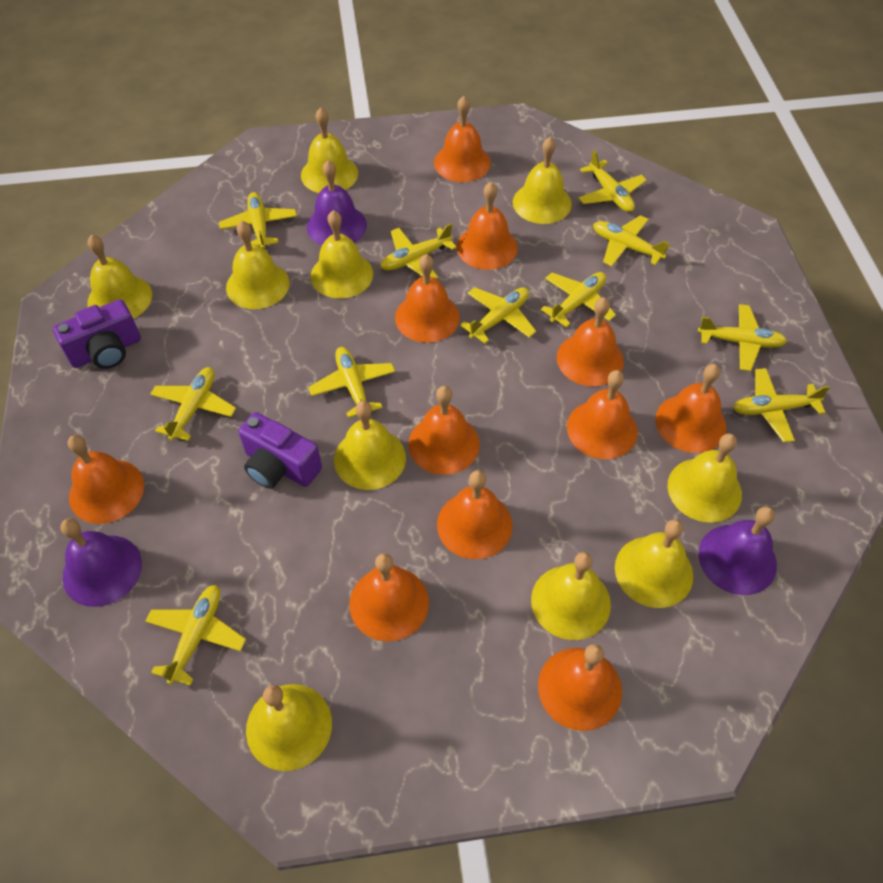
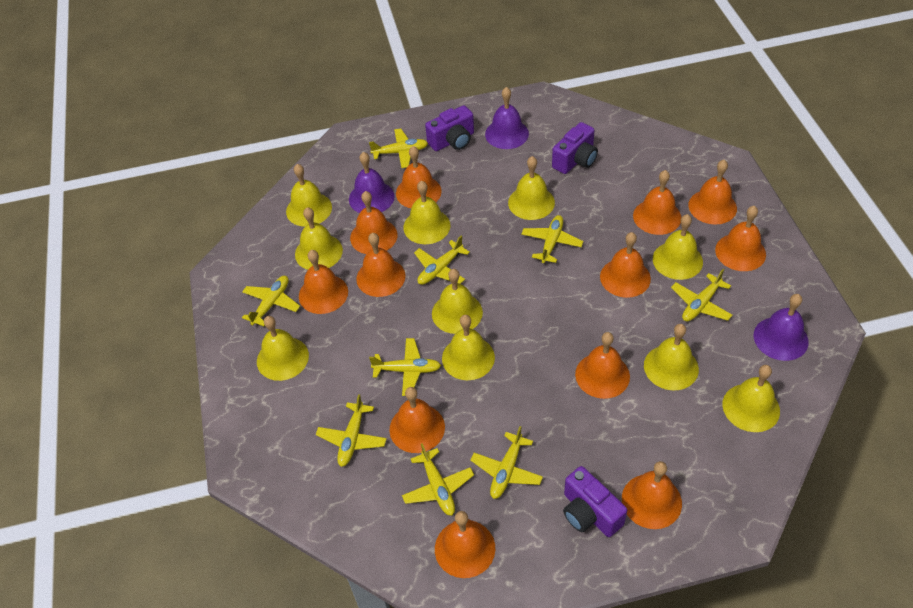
orange bell: 11 -> 12
purple camera: 2 -> 3
yellow plane: 11 -> 9

